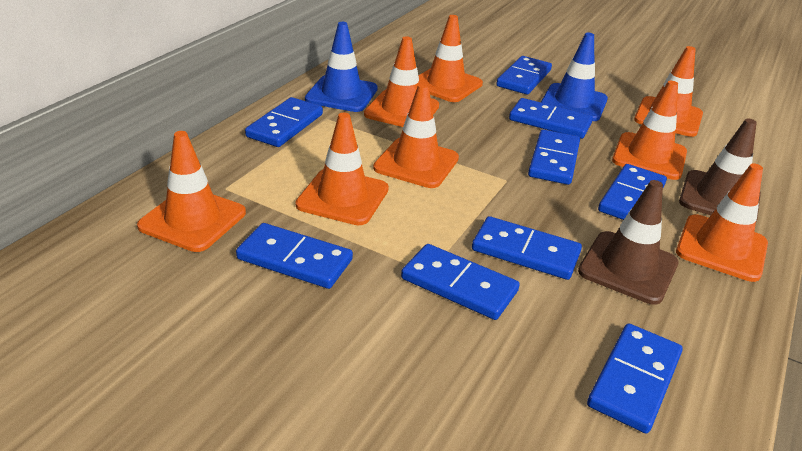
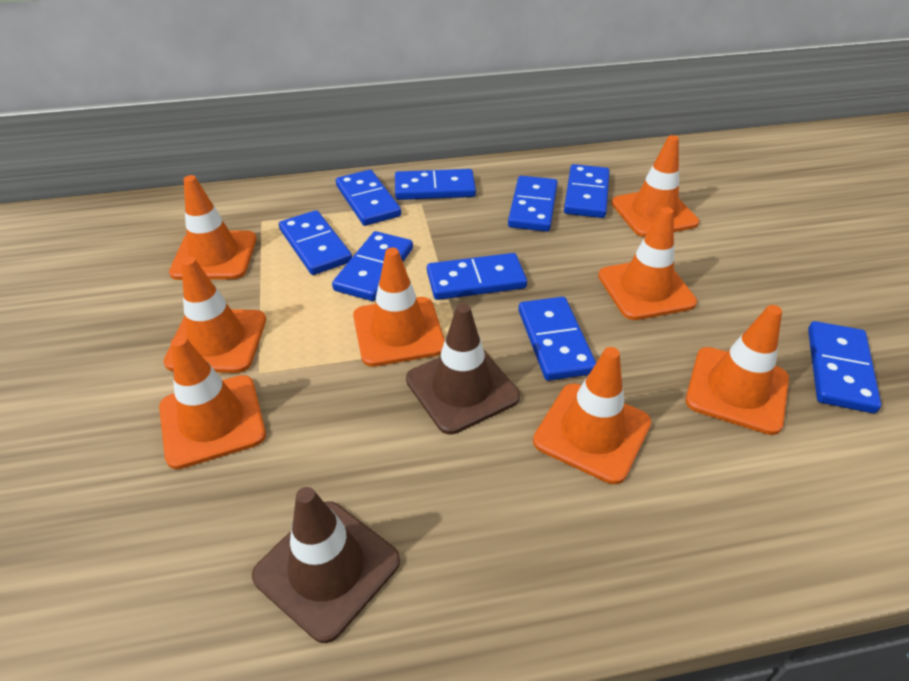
blue traffic cone: 2 -> 0

